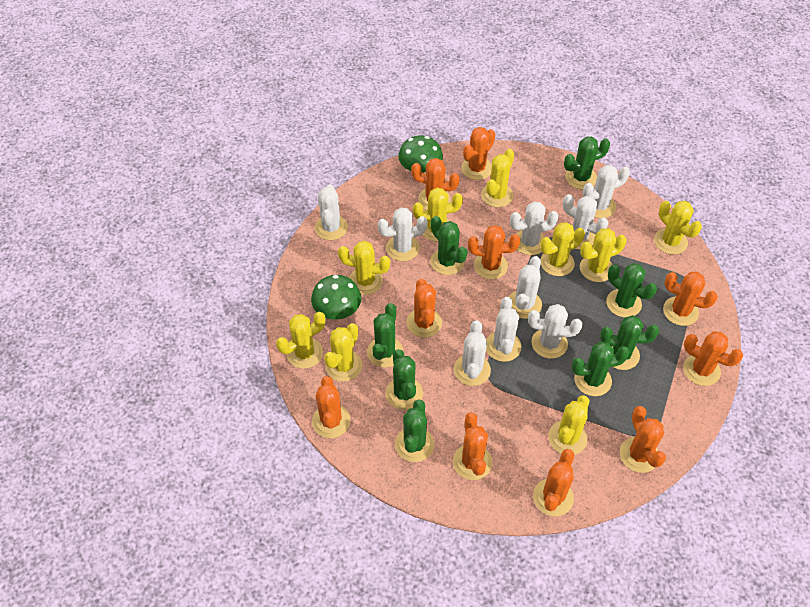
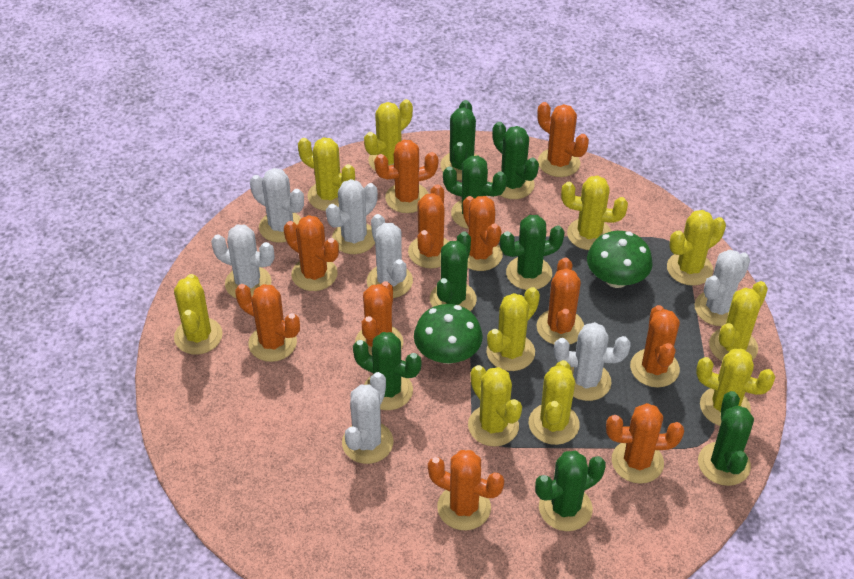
orange cactus: 10 -> 11
white cactus: 9 -> 7
yellow cactus: 9 -> 10

